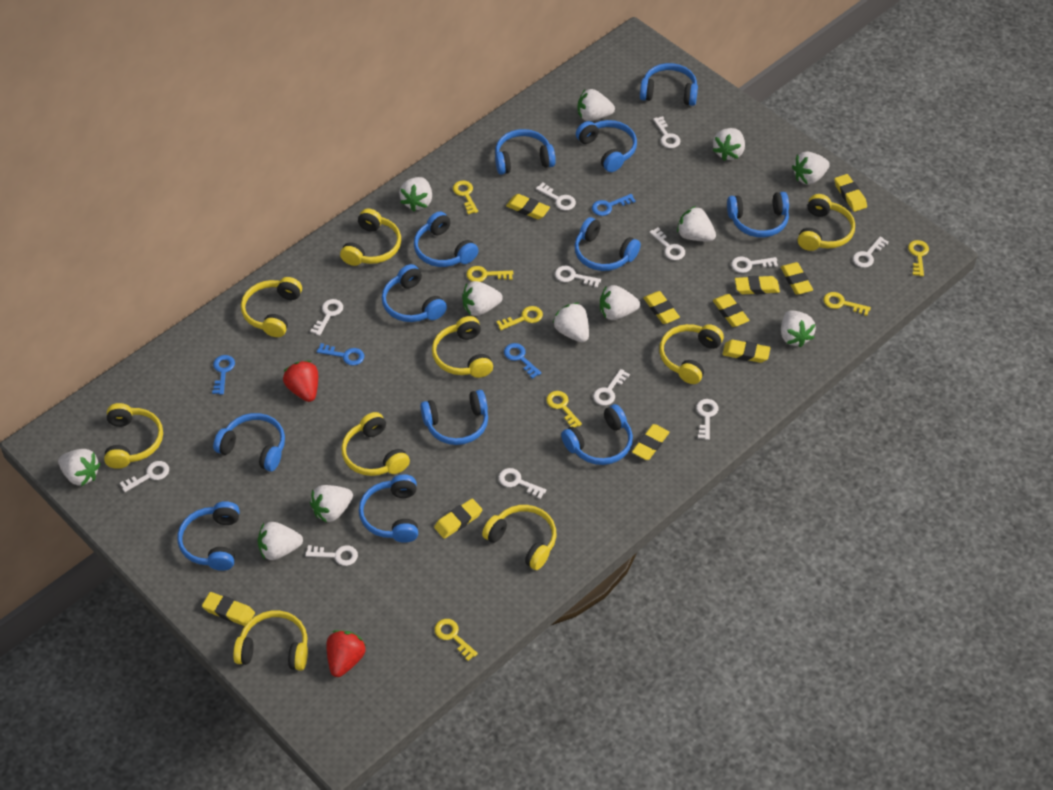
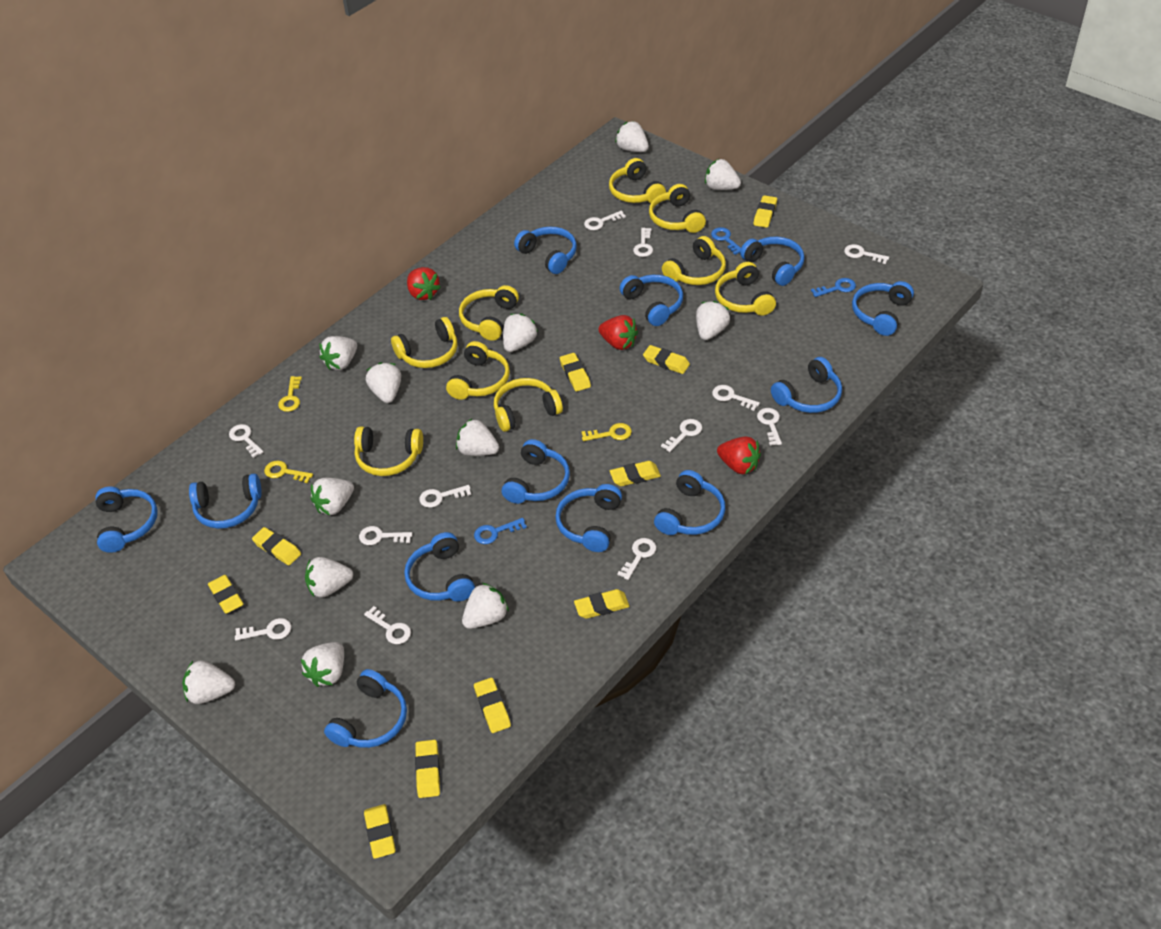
blue key: 4 -> 3
red strawberry: 2 -> 3
yellow key: 7 -> 3

